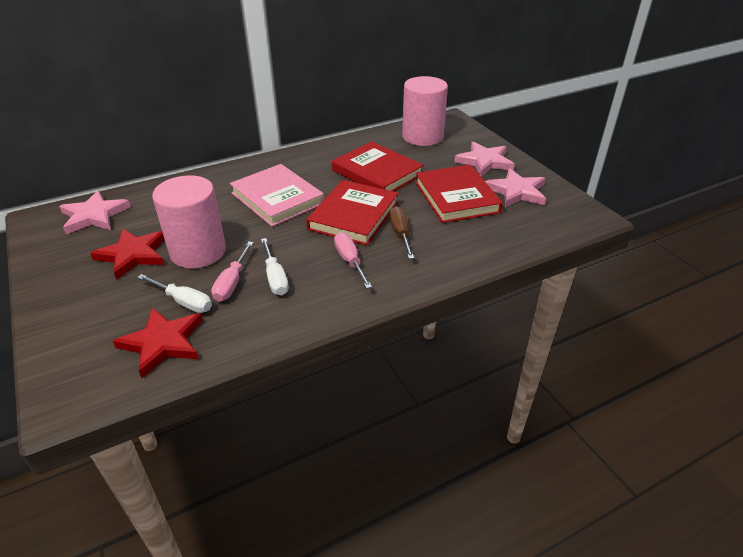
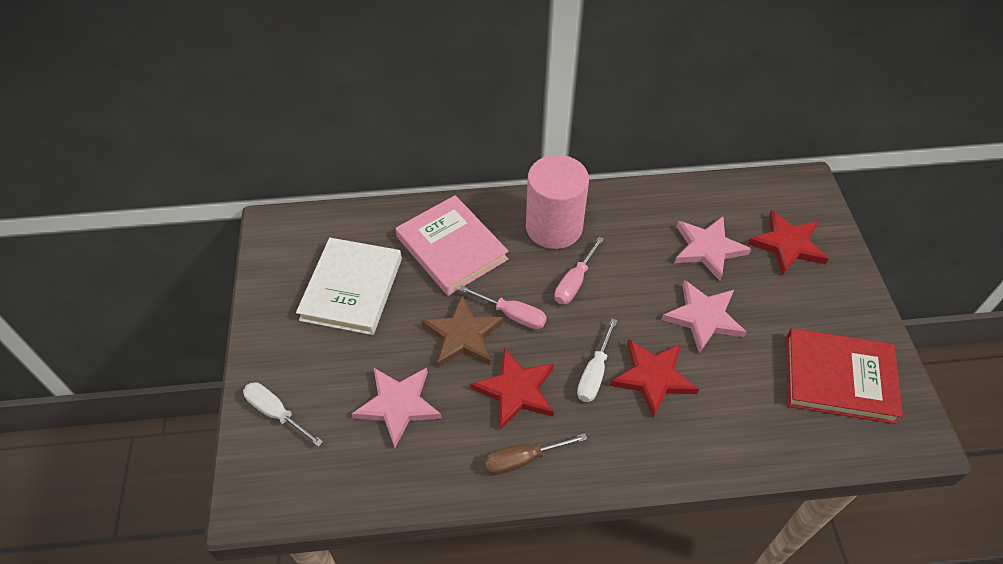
brown star: 0 -> 1
pink cylinder: 2 -> 1
red book: 3 -> 1
red star: 2 -> 3
white book: 0 -> 1

